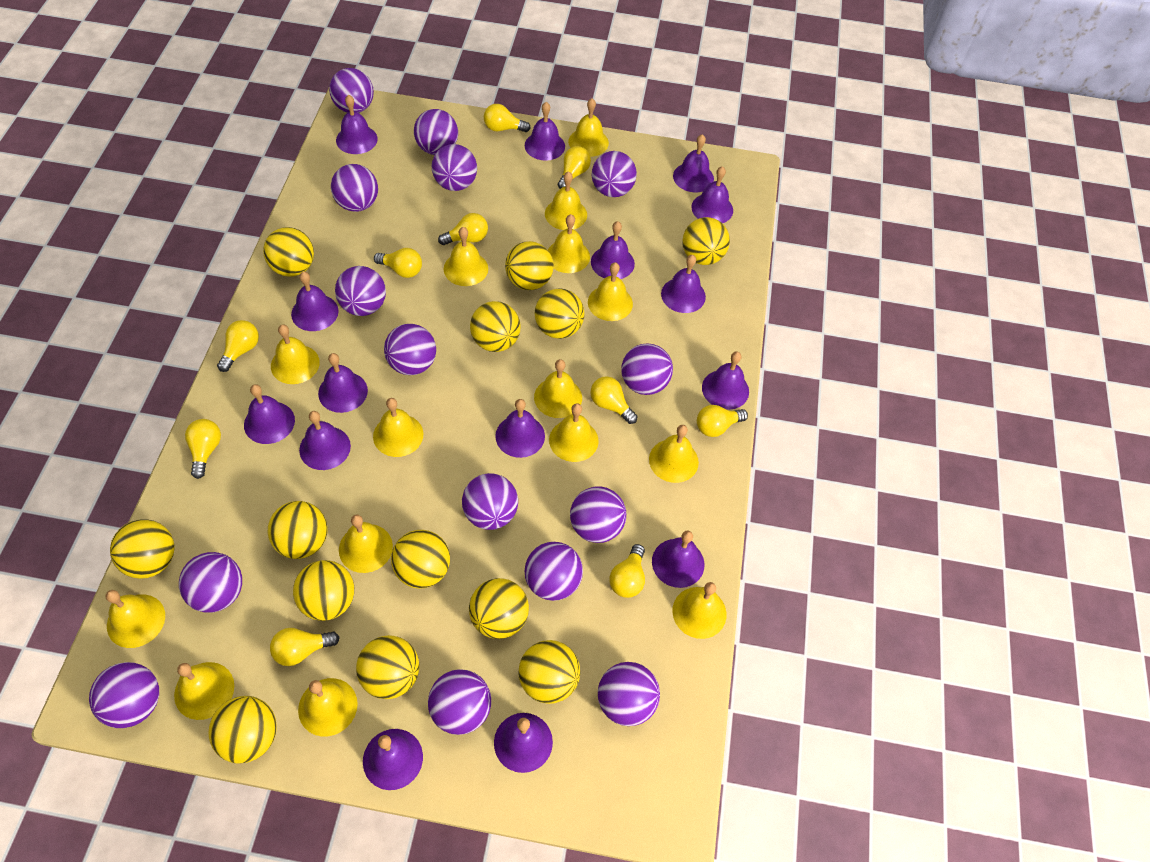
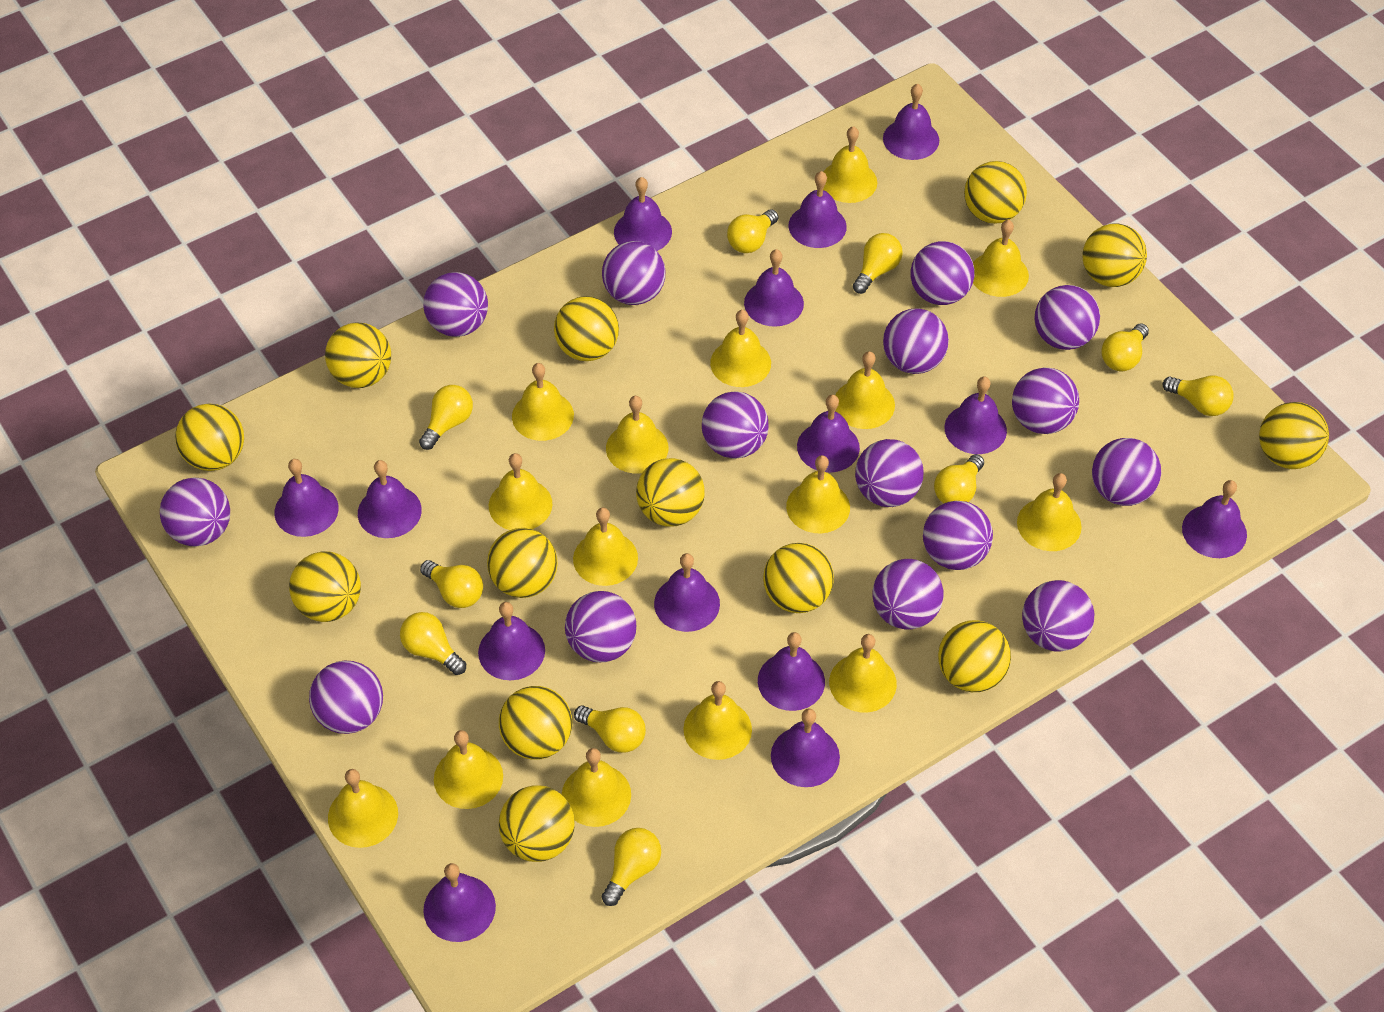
purple bell: 15 -> 14

